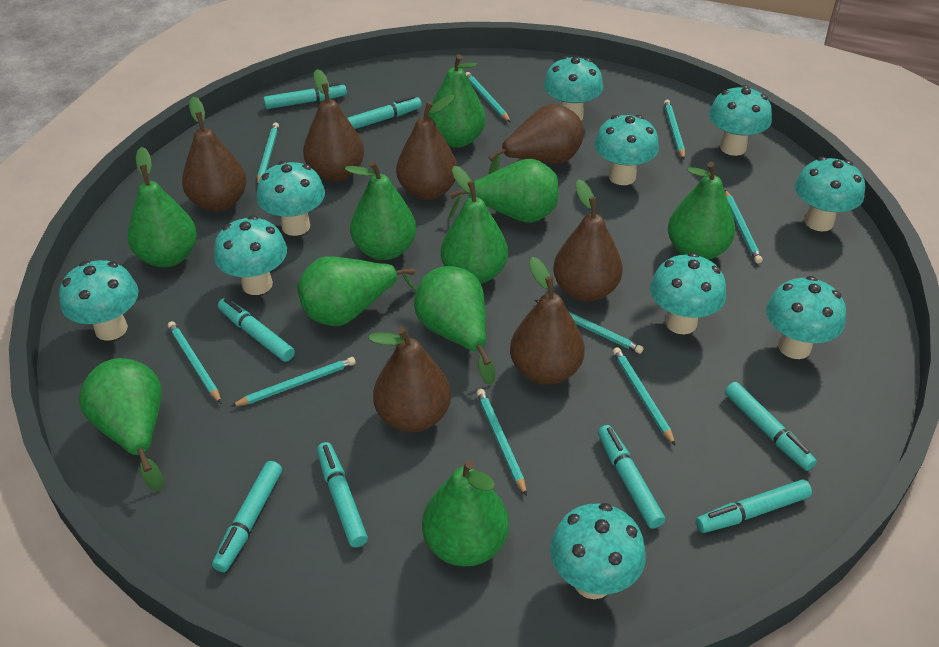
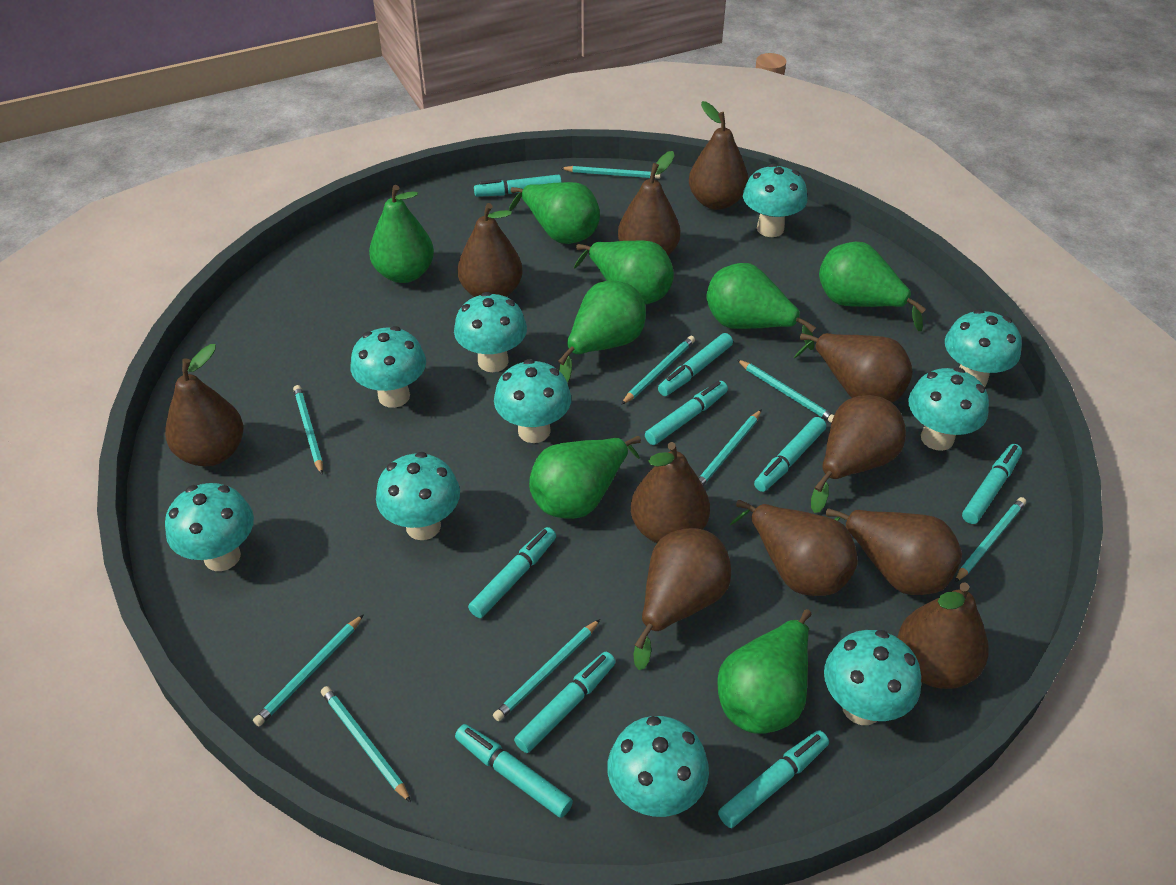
brown pear: 7 -> 11
green pear: 10 -> 8
turquoise marker: 8 -> 9

